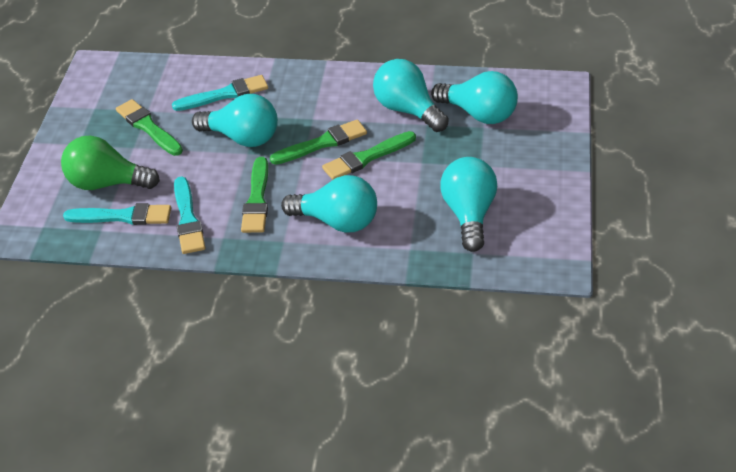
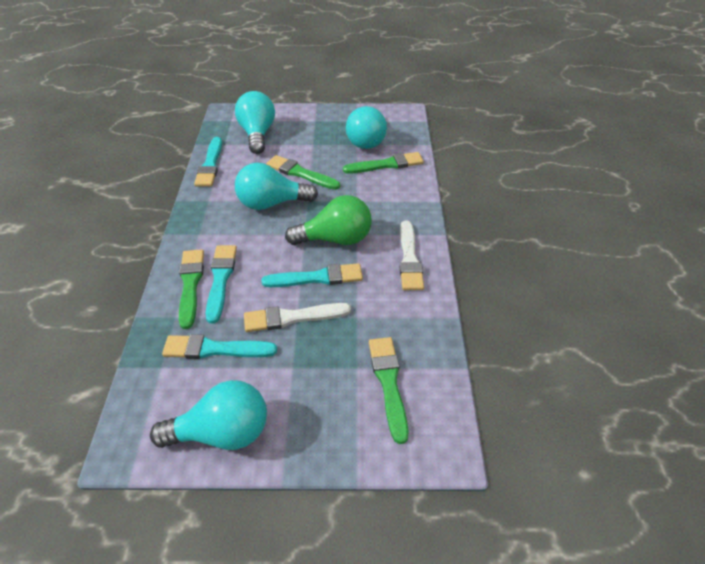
turquoise brush: 3 -> 4
turquoise light bulb: 5 -> 4
white brush: 0 -> 2

